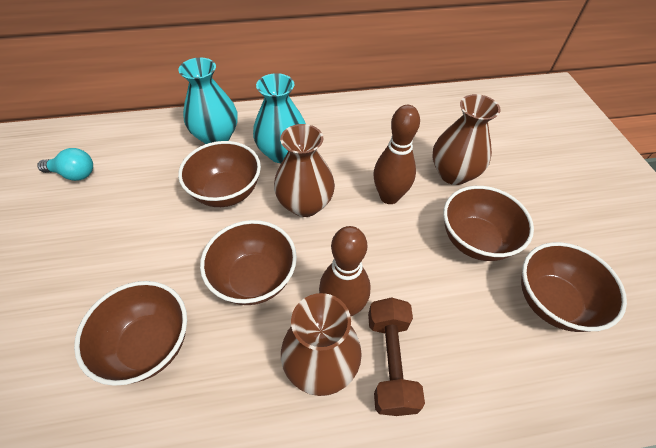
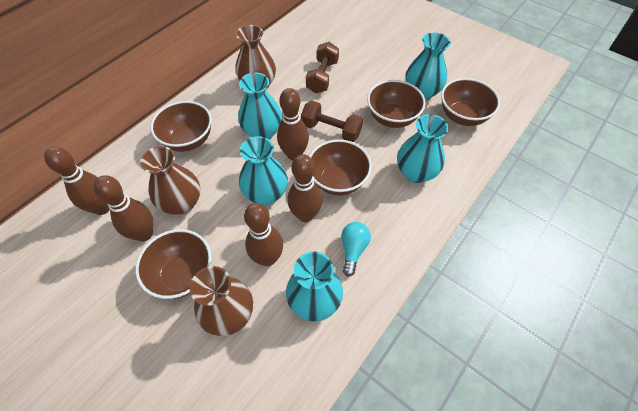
brown bowling pin: 2 -> 5
brown dumbbell: 1 -> 2
turquoise vase: 2 -> 5

